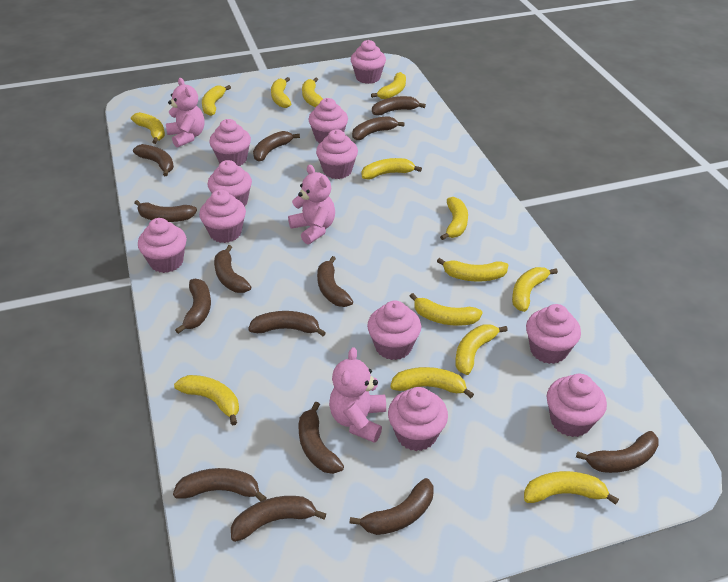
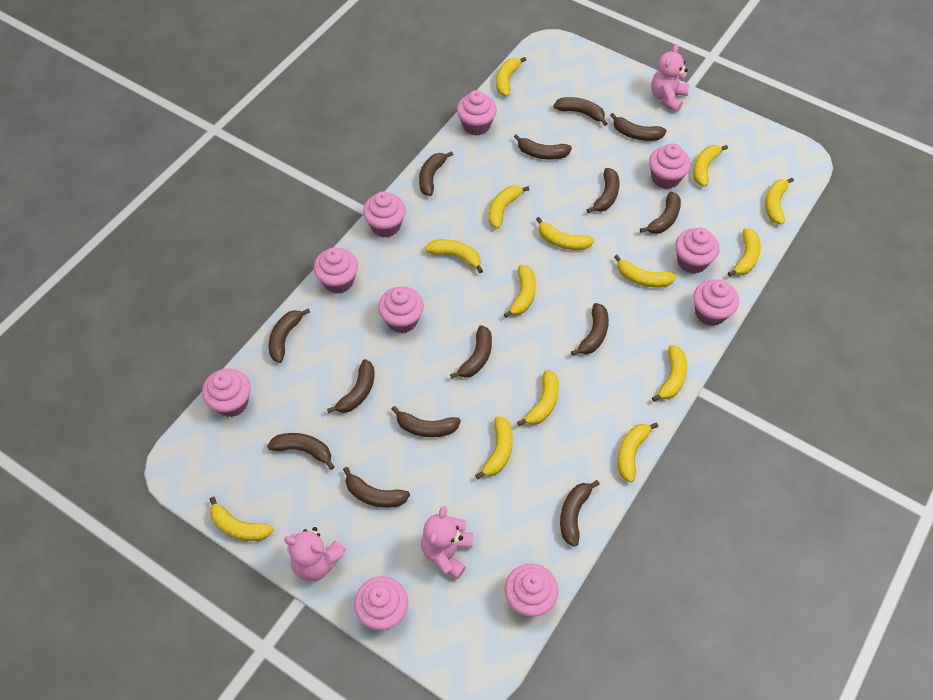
pink cupcake: 11 -> 10

